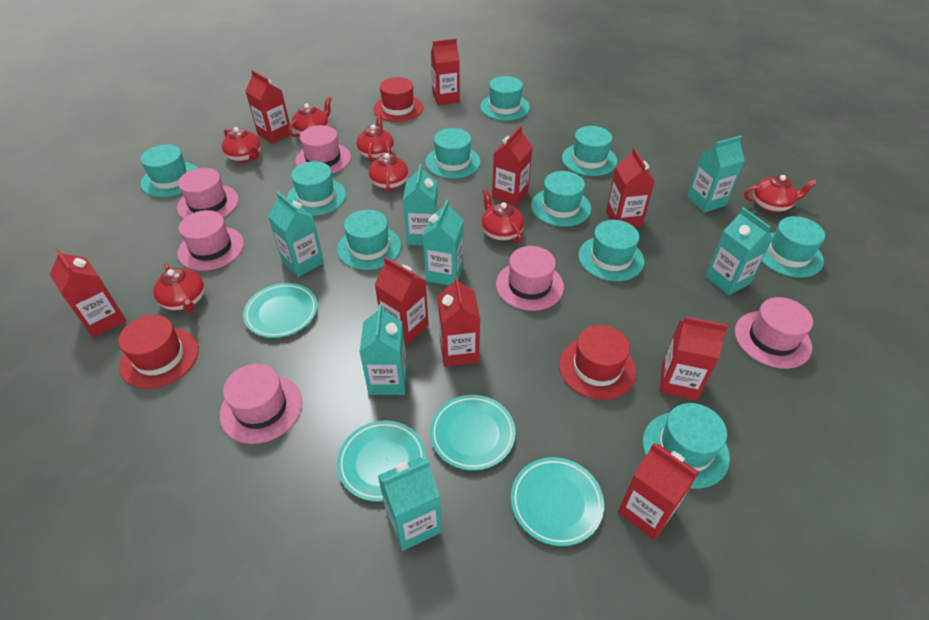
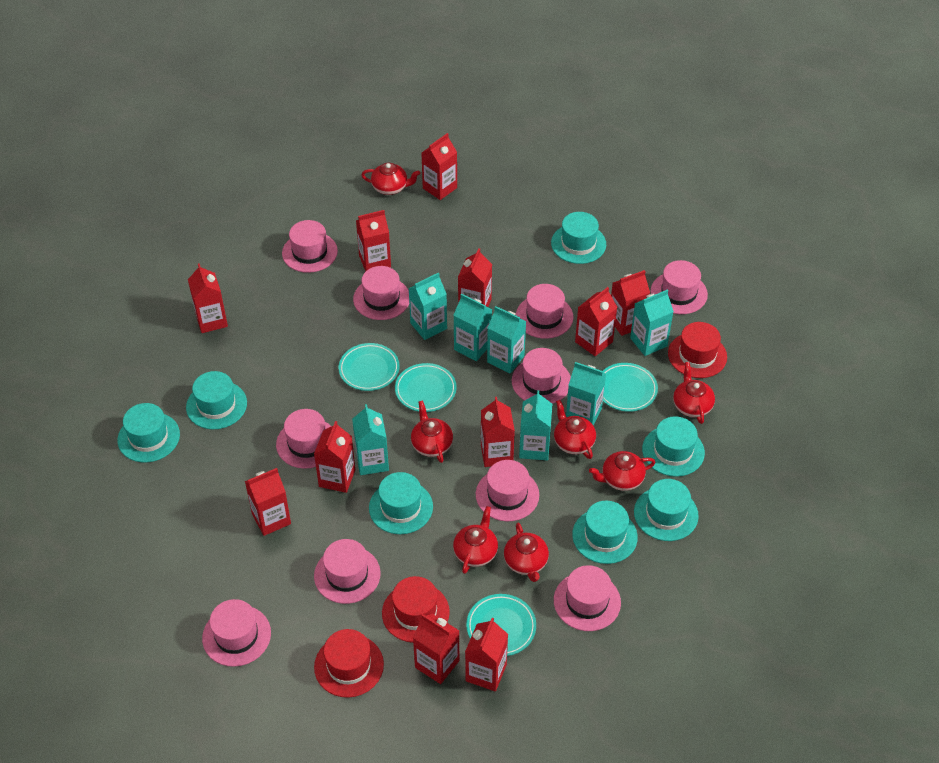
pink hat: 6 -> 10
red carton: 9 -> 11
turquoise hat: 10 -> 7

